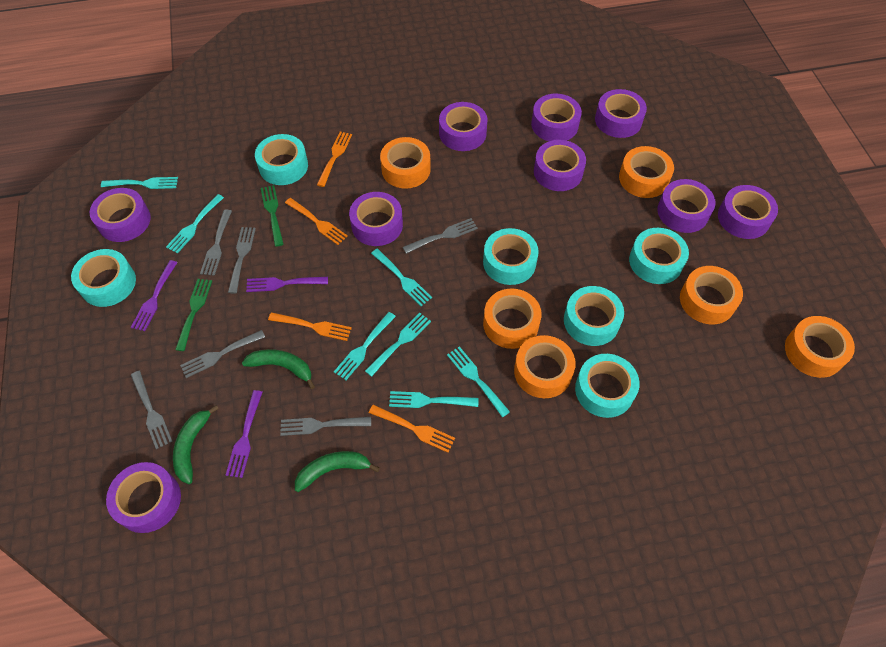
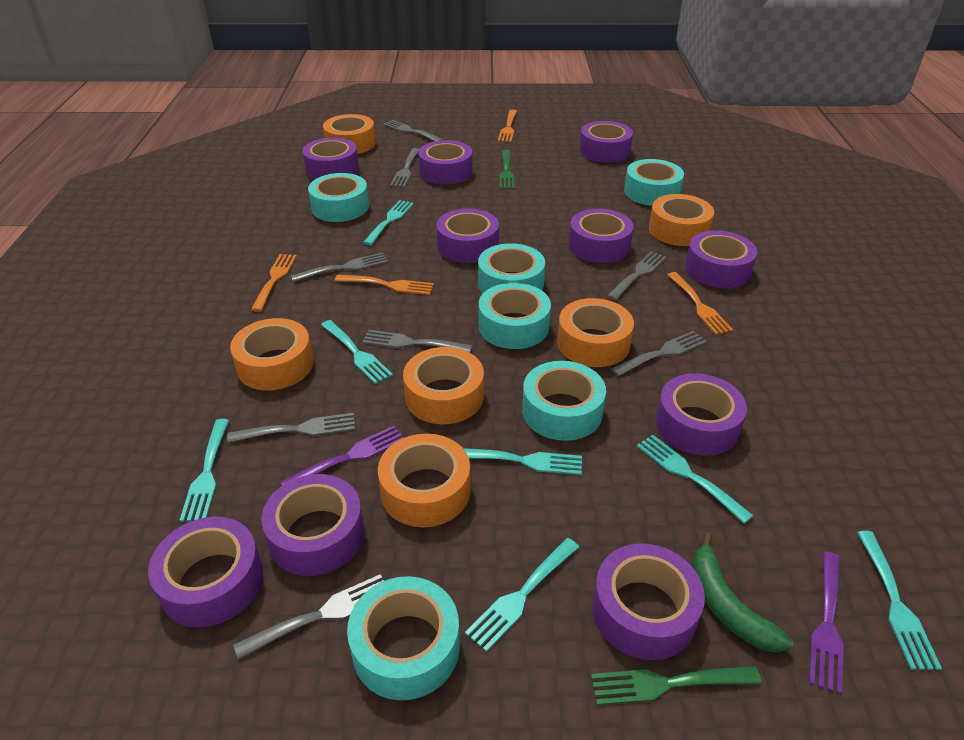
green banana: 3 -> 1
grey fork: 6 -> 8
purple fork: 3 -> 2
purple tape: 9 -> 10

